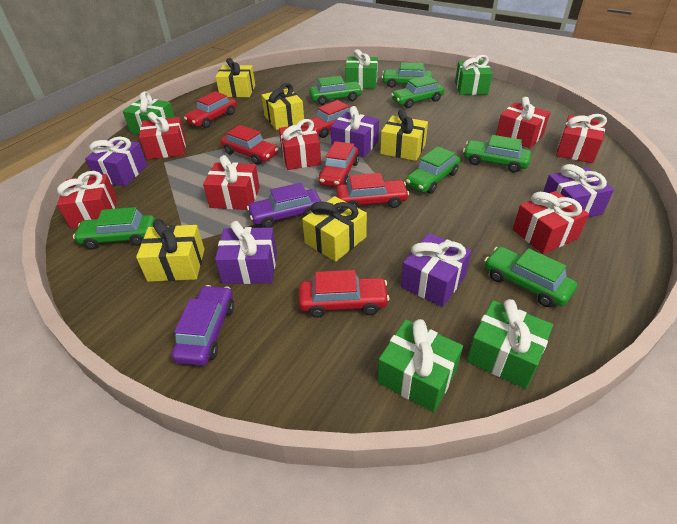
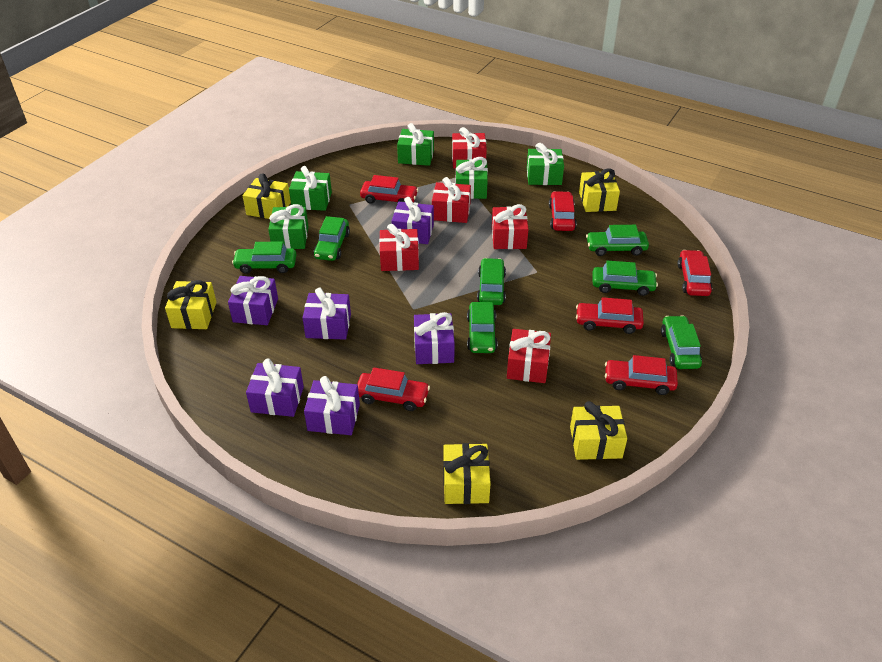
purple car: 2 -> 0
purple gift: 5 -> 6
red gift: 7 -> 5

